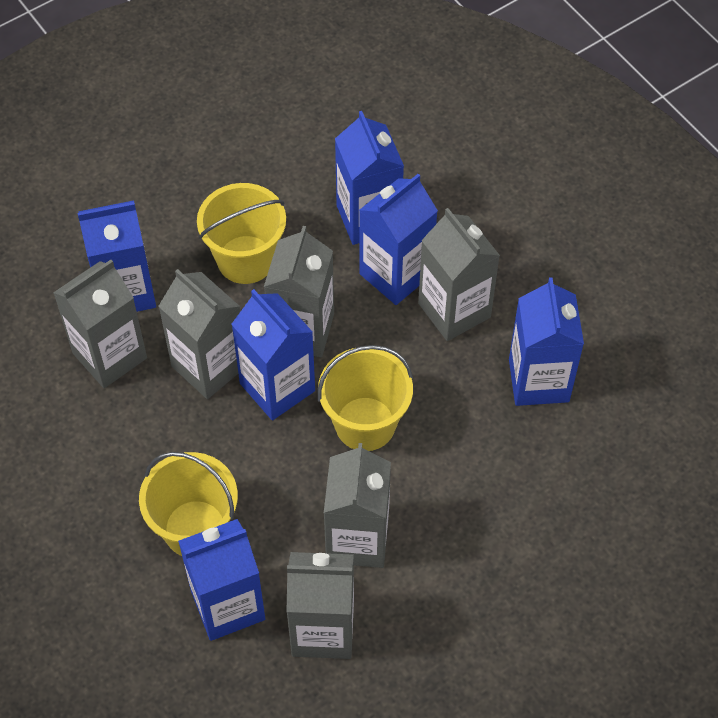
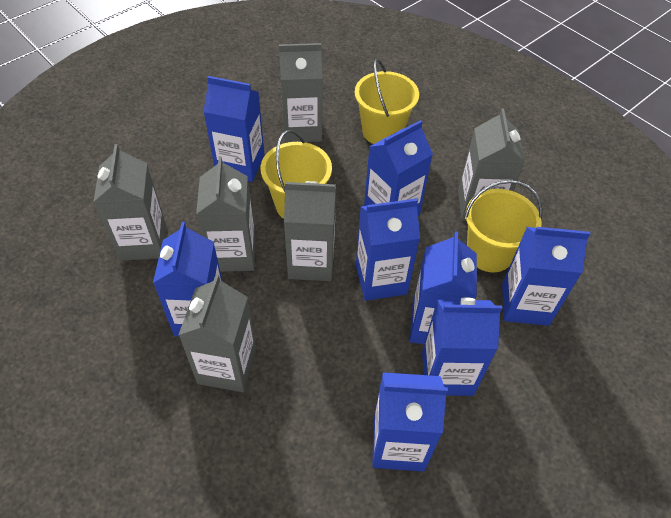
blue carton: 6 -> 8

